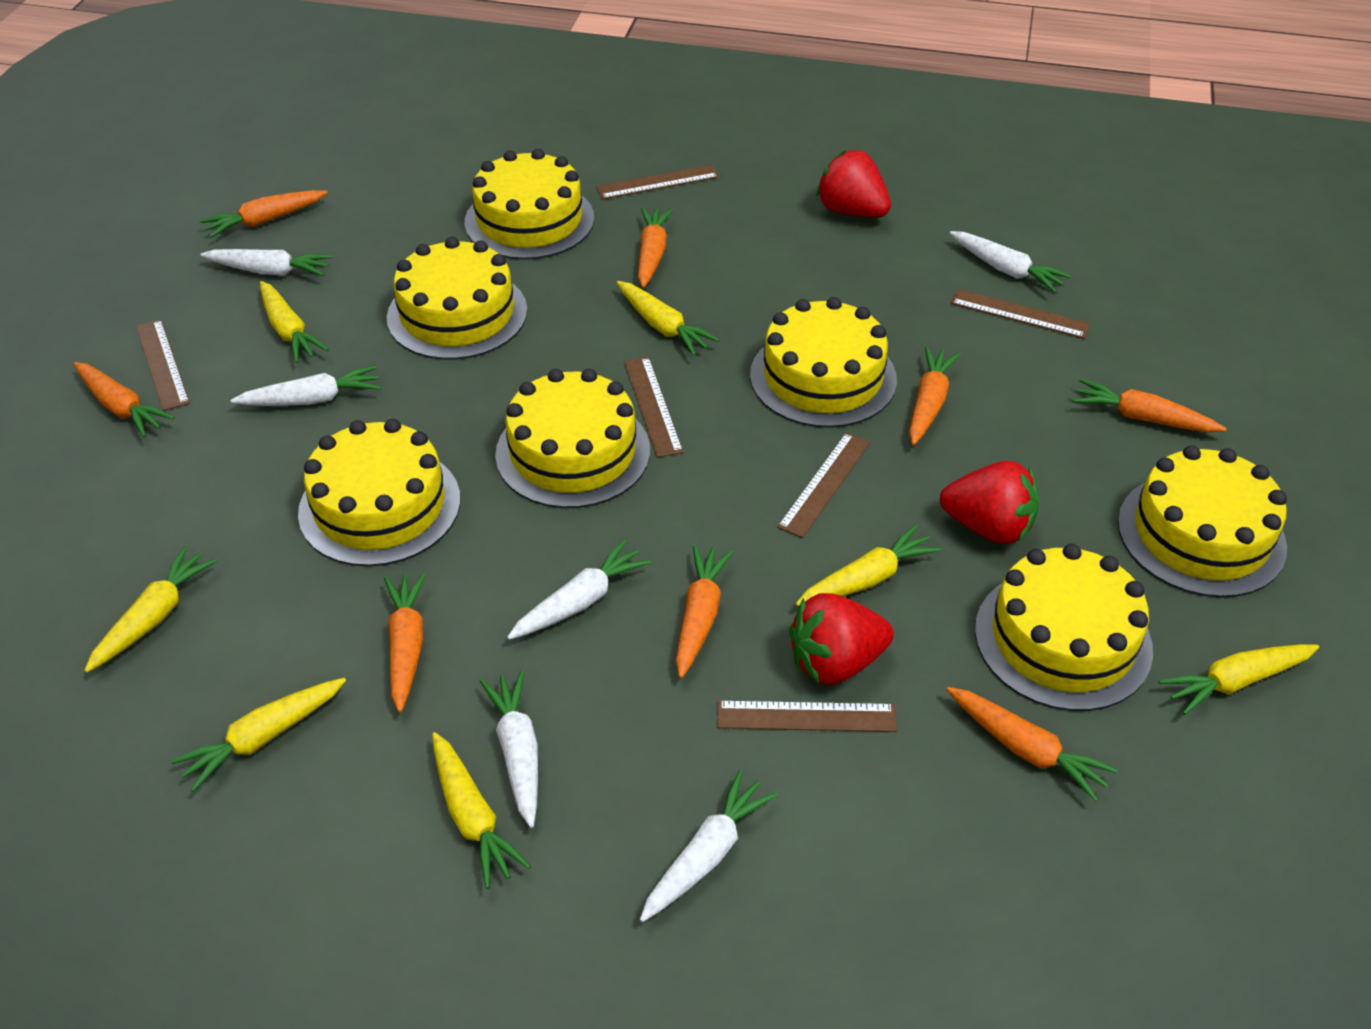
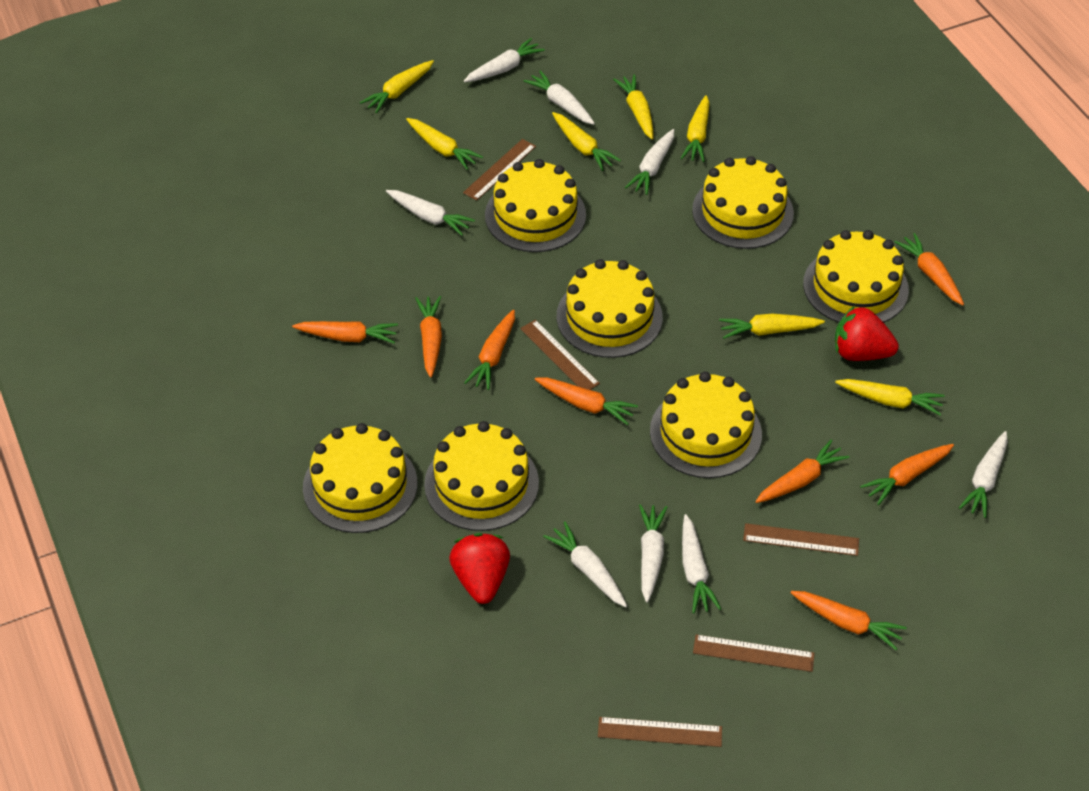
brown ruler: 6 -> 5
red strawberry: 3 -> 2
white carrot: 6 -> 8

